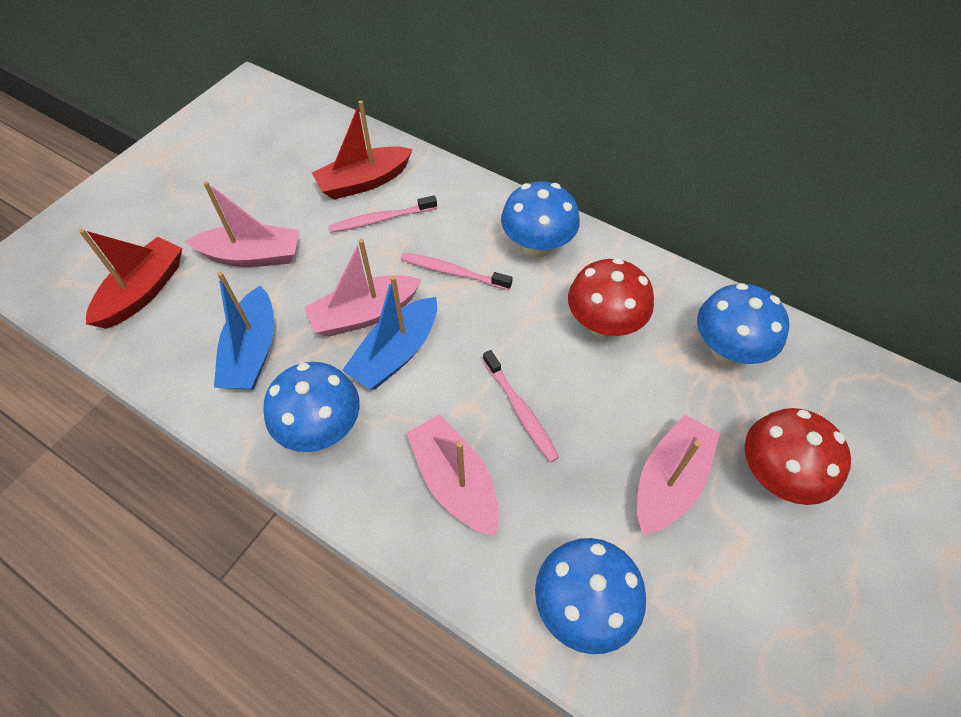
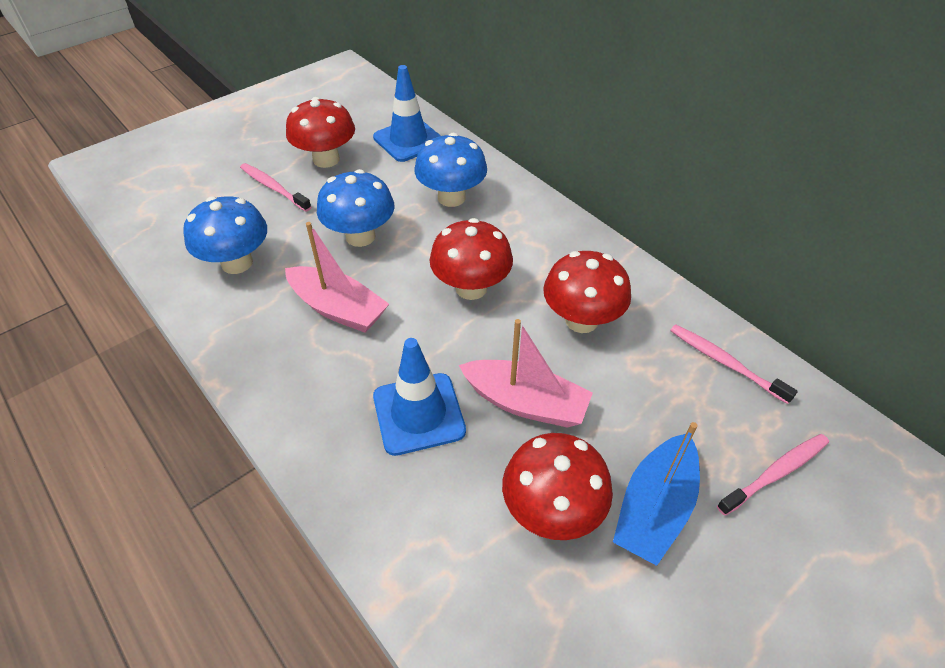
blue boat: 2 -> 1
blue mushroom: 4 -> 3
blue traffic cone: 0 -> 2
pink boat: 4 -> 2
red boat: 2 -> 0
red mushroom: 2 -> 4

